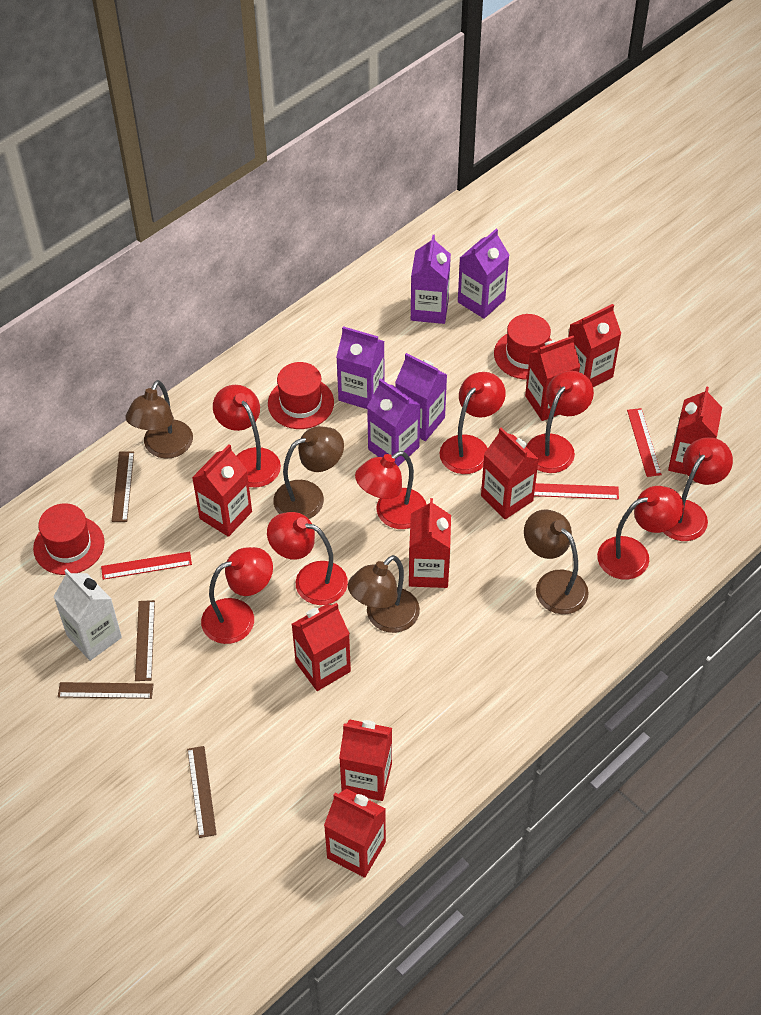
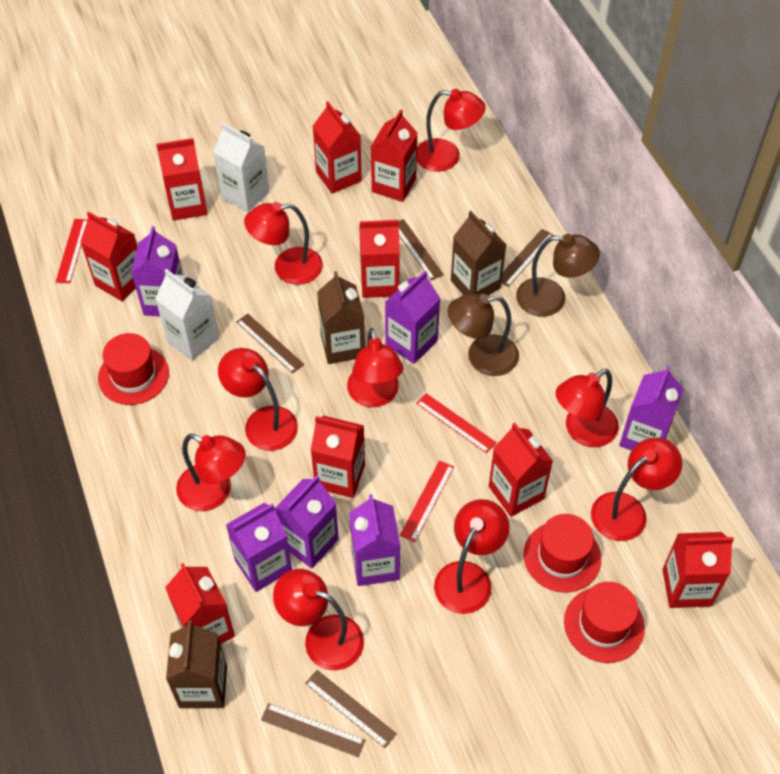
brown carton: 0 -> 3
brown lamp: 4 -> 2
brown ruler: 4 -> 5
purple carton: 5 -> 6
red lamp: 8 -> 9
white carton: 1 -> 2

